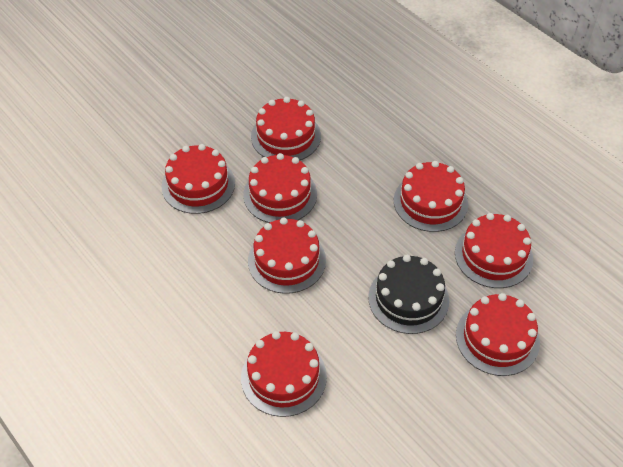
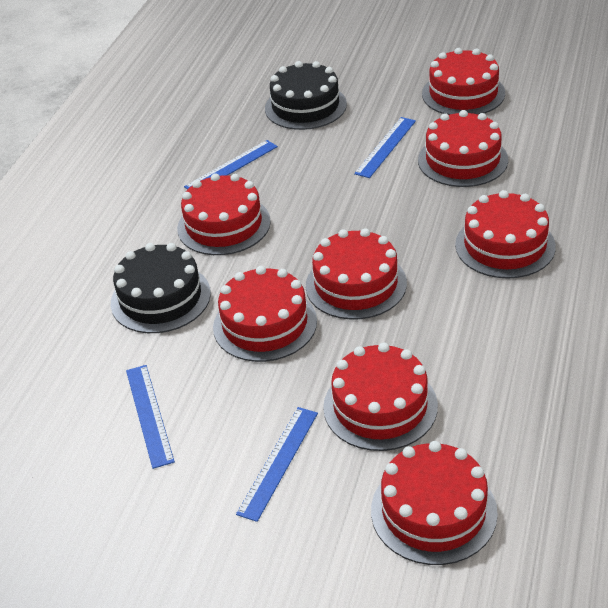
black cake: 1 -> 2
blue ruler: 0 -> 4

